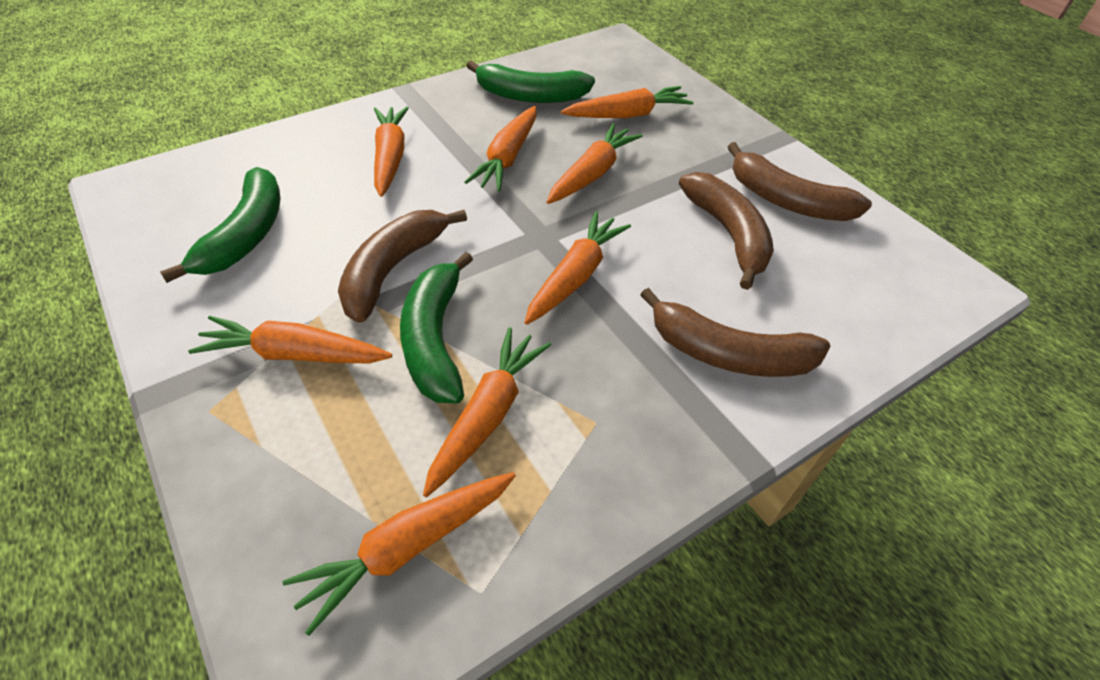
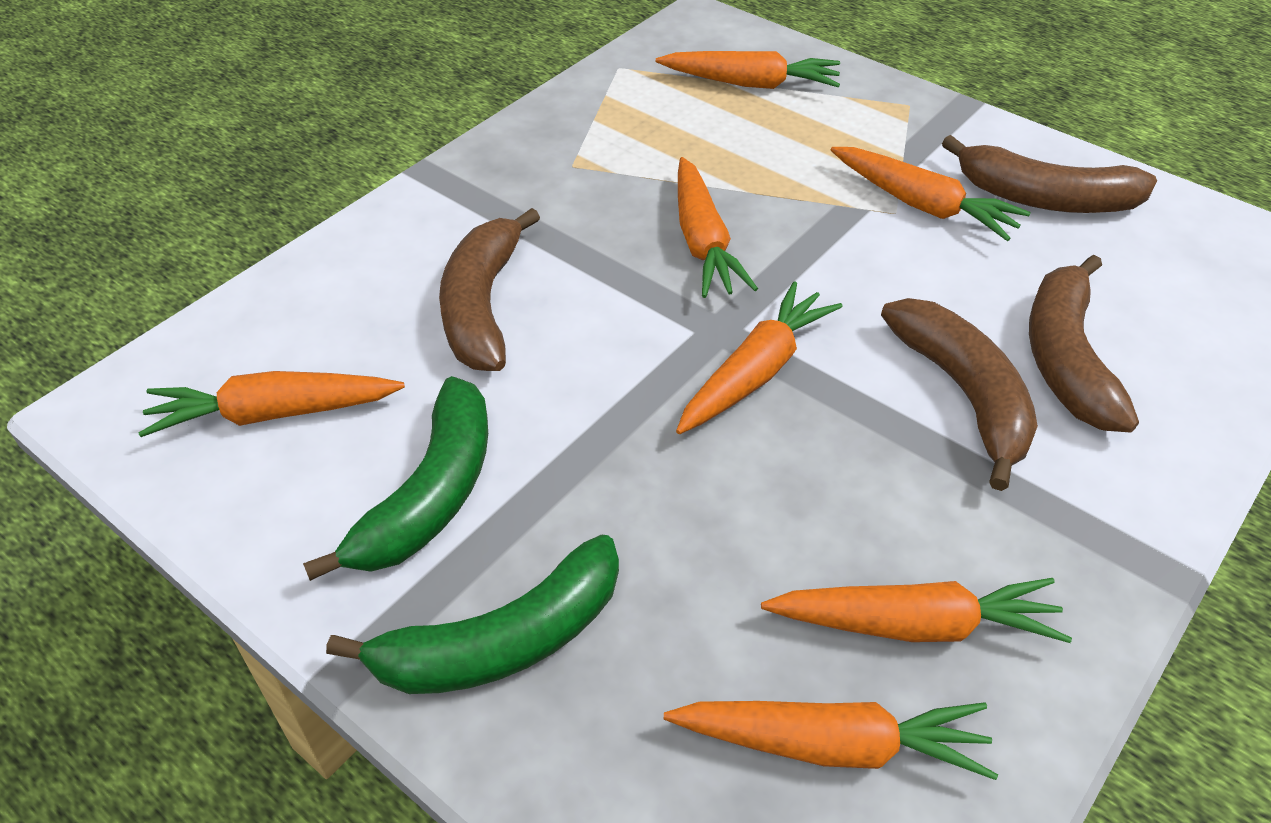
green banana: 3 -> 2
orange carrot: 8 -> 7

